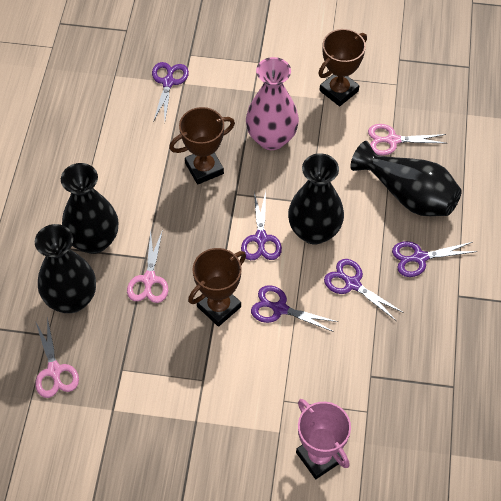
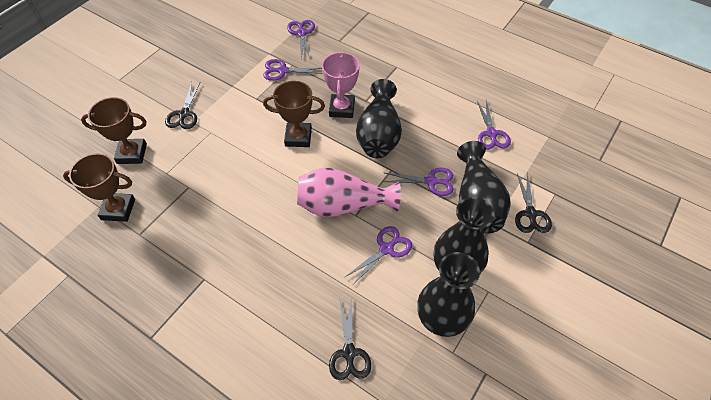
black scissors: 0 -> 3
pink scissors: 3 -> 0

